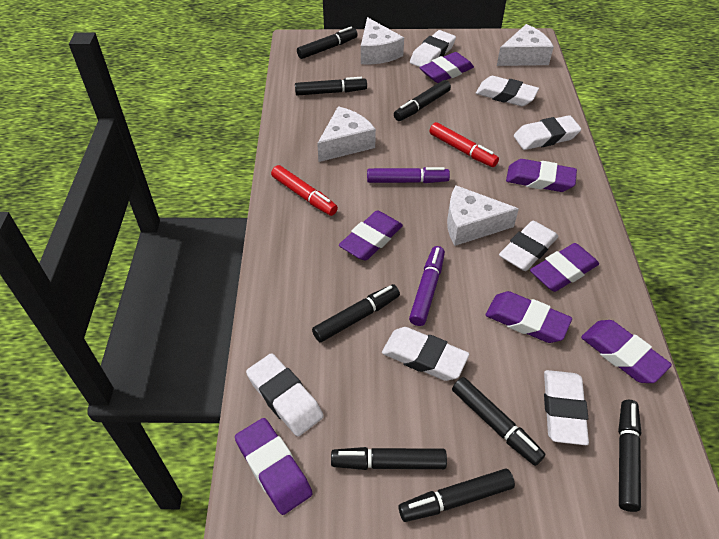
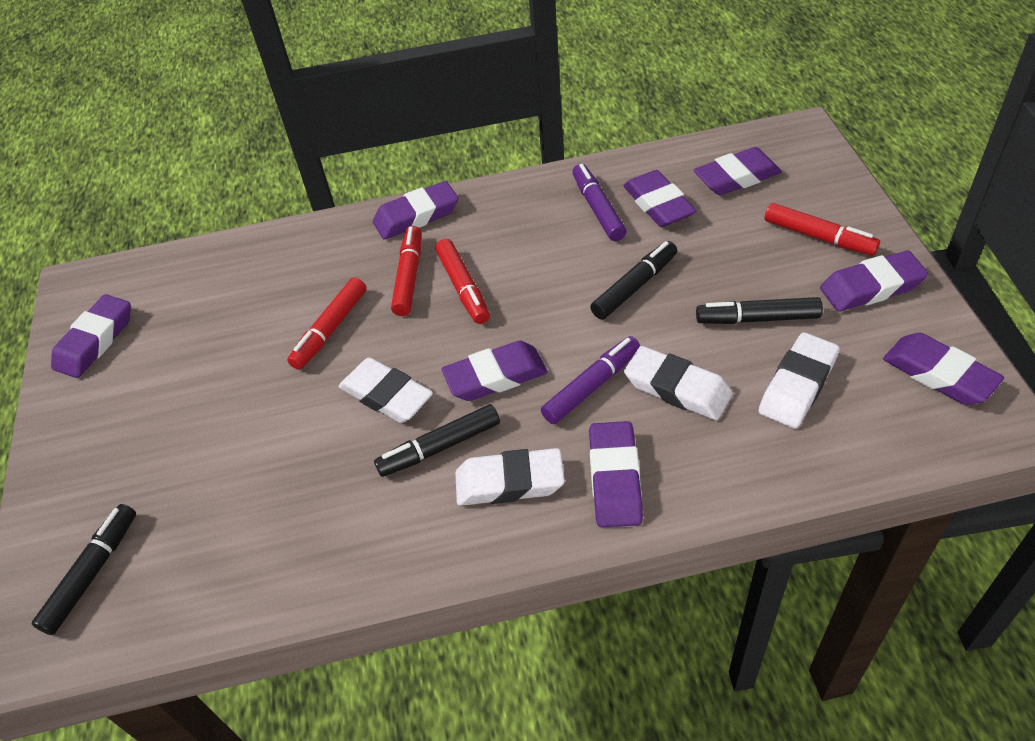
black marker: 8 -> 4
purple eraser: 7 -> 8
red marker: 2 -> 4
white cheese: 4 -> 0
white eraser: 7 -> 4

